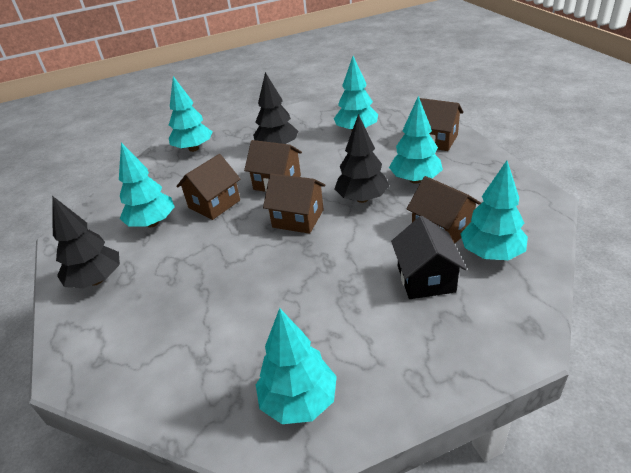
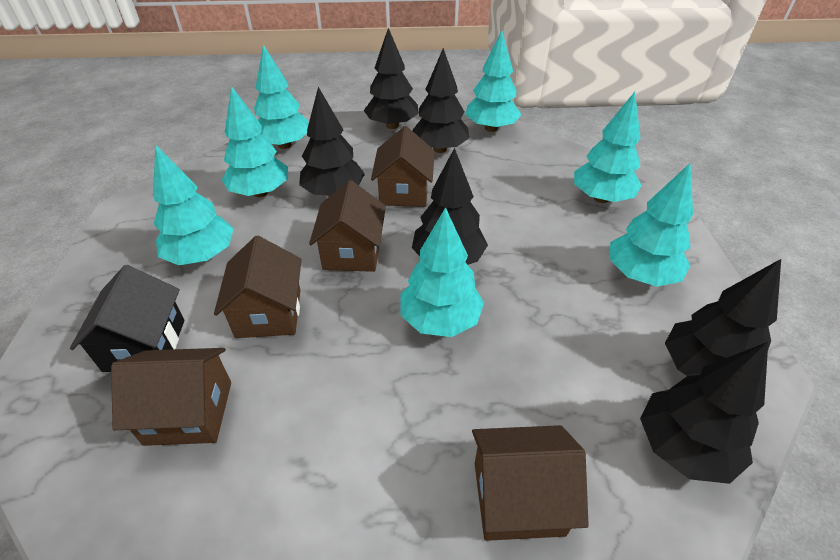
black tree: 3 -> 6
turquoise tree: 6 -> 7

